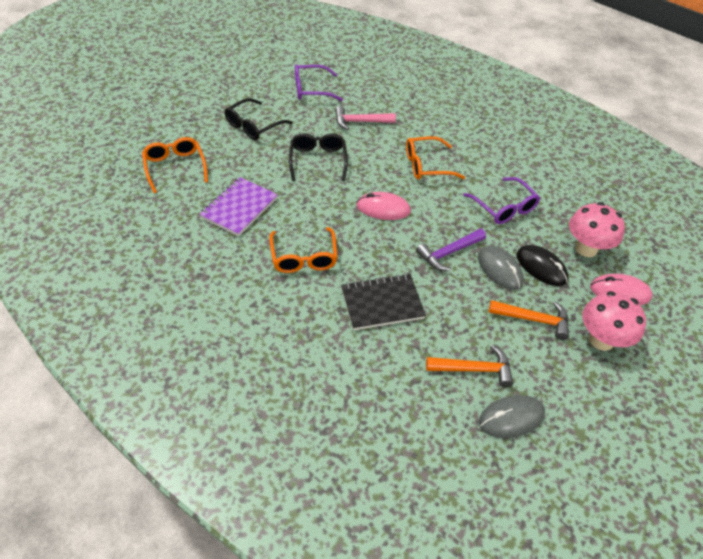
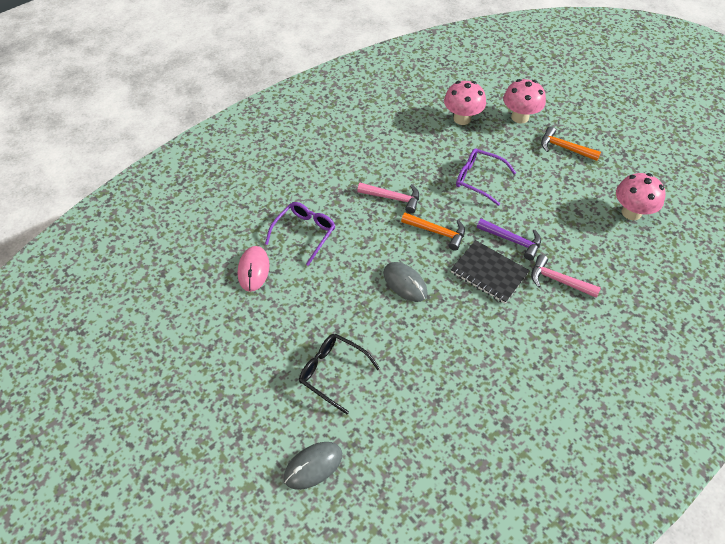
black glasses: 2 -> 1
black mouse: 1 -> 0
orange glasses: 3 -> 0
pink hammer: 1 -> 2
pink mouse: 2 -> 1
pink mushroom: 2 -> 3
purple notebook: 1 -> 0

